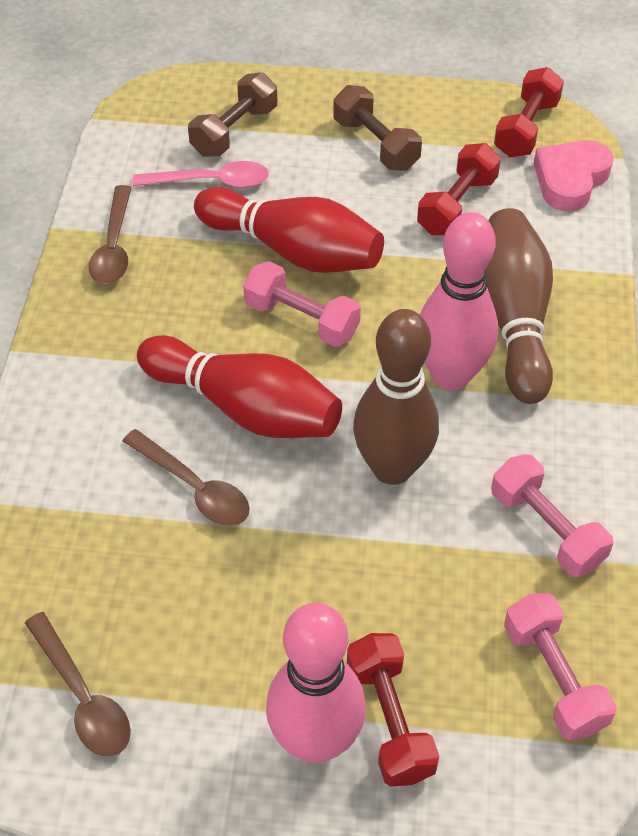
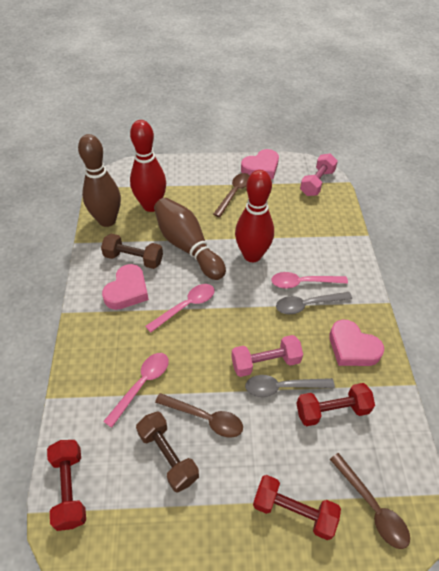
grey spoon: 0 -> 2
pink bowling pin: 2 -> 0
pink dumbbell: 3 -> 2
pink heart: 1 -> 3
pink spoon: 1 -> 3

